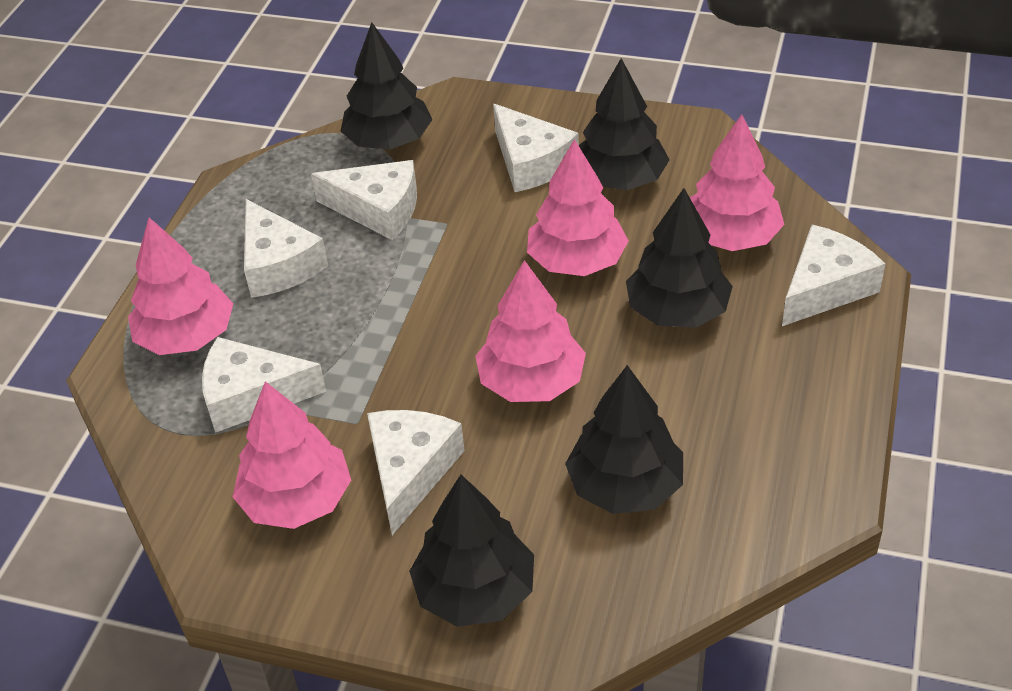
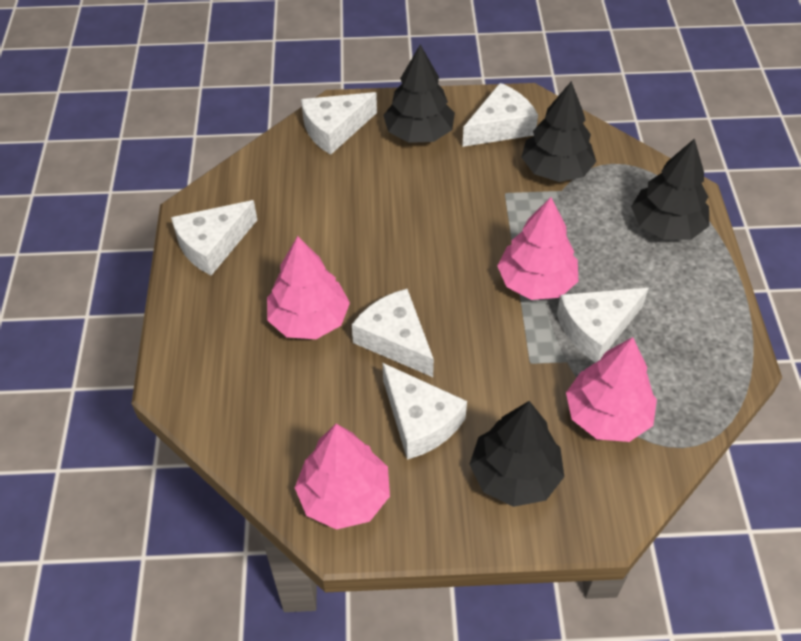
black tree: 5 -> 4
pink tree: 5 -> 4

